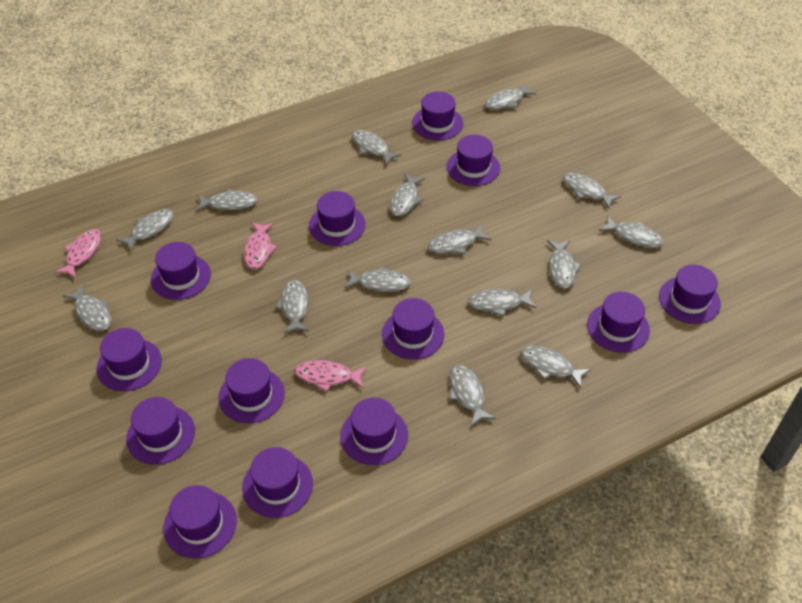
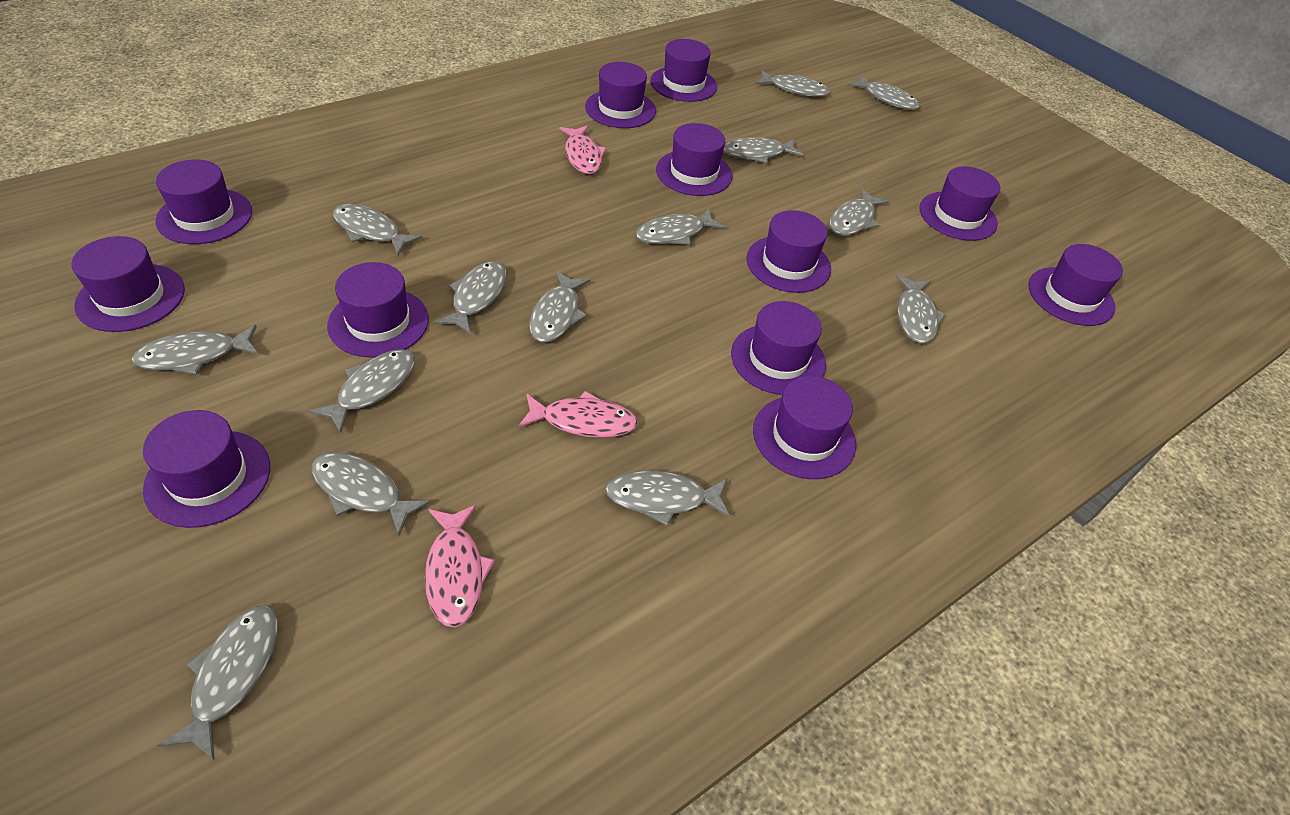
grey fish: 15 -> 14
purple hat: 13 -> 12

